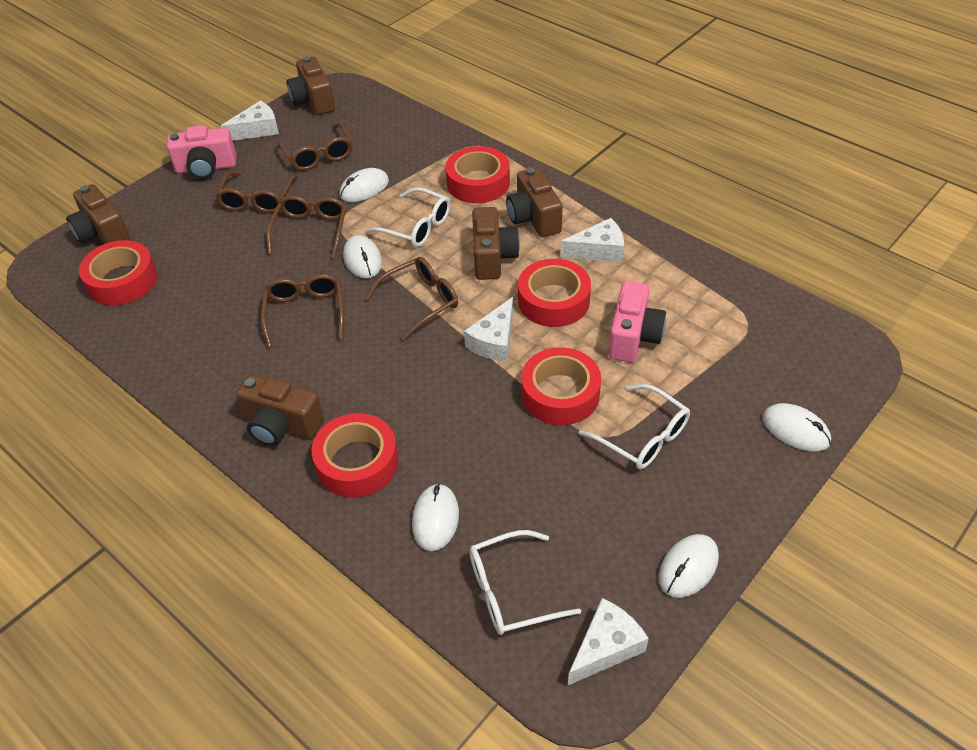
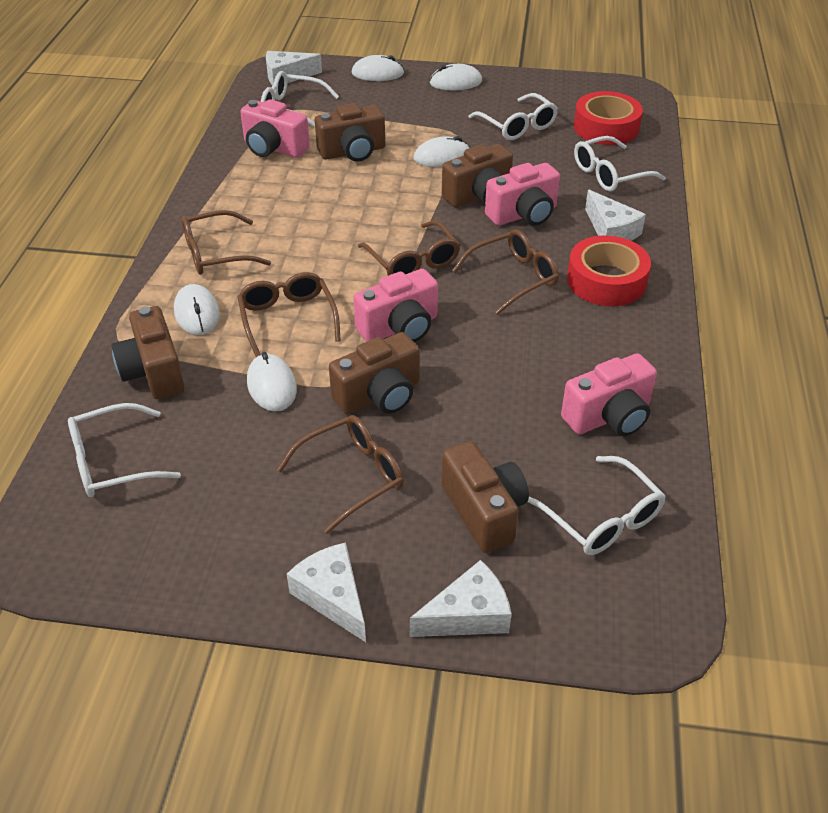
pink camera: 2 -> 4
red tape: 5 -> 2
white glasses: 3 -> 5

